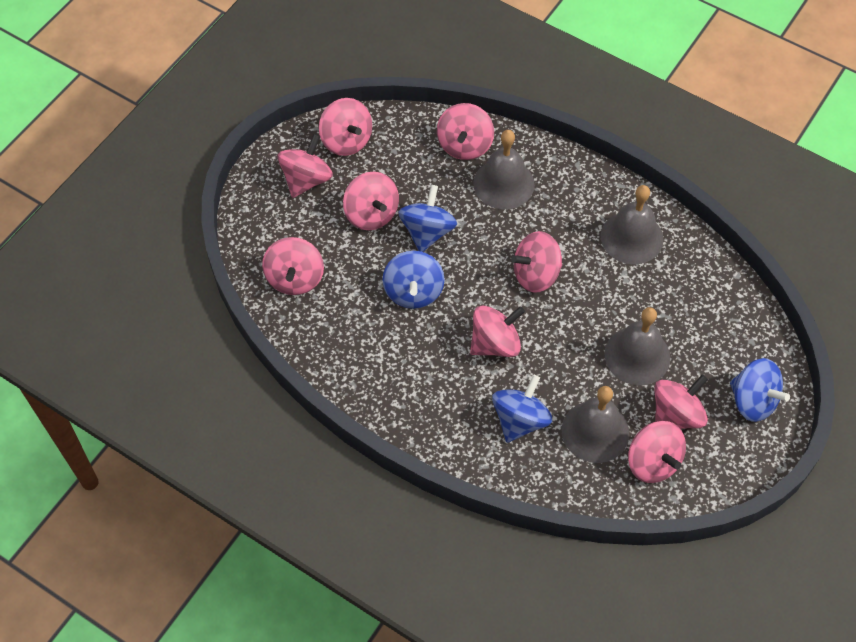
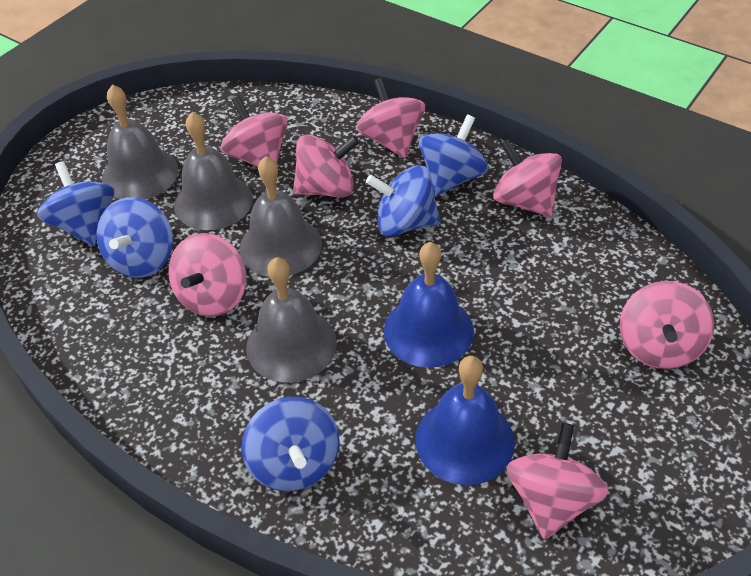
blue bell: 0 -> 2
blue spinning top: 4 -> 5
pink spinning top: 9 -> 7

